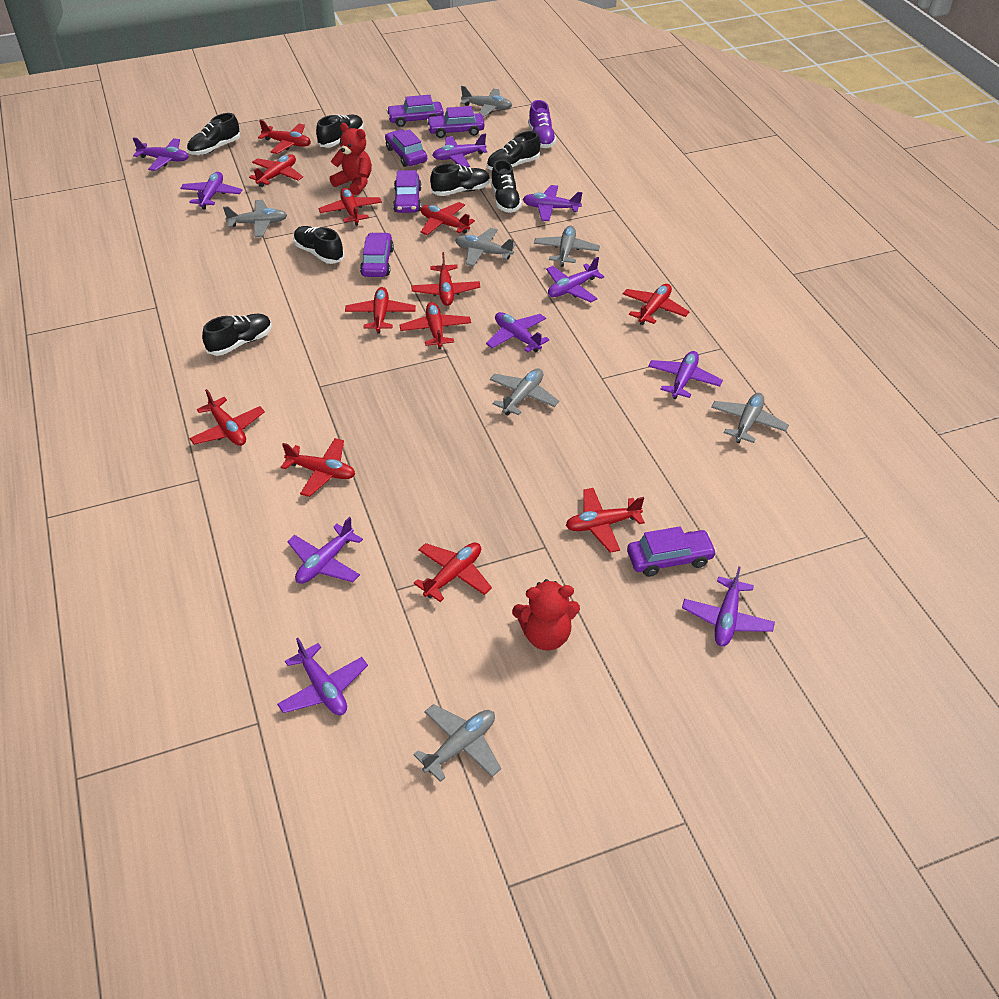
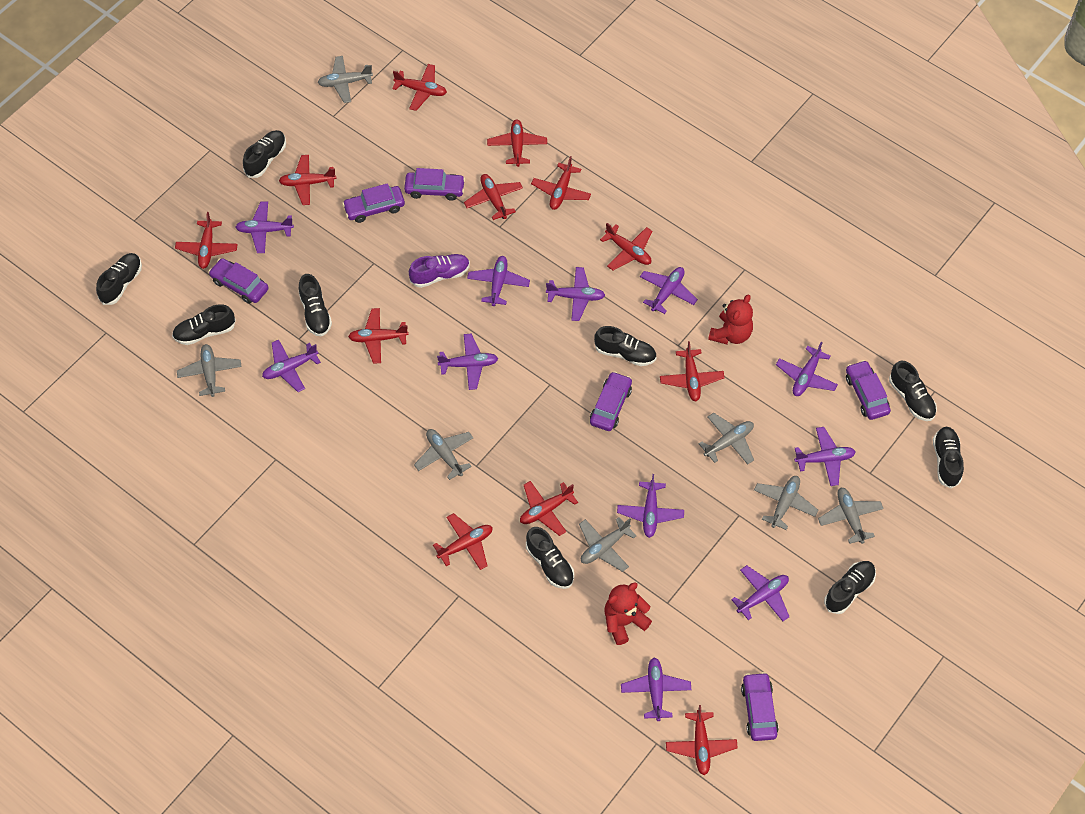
black shoe: 7 -> 9
purple plane: 10 -> 11

